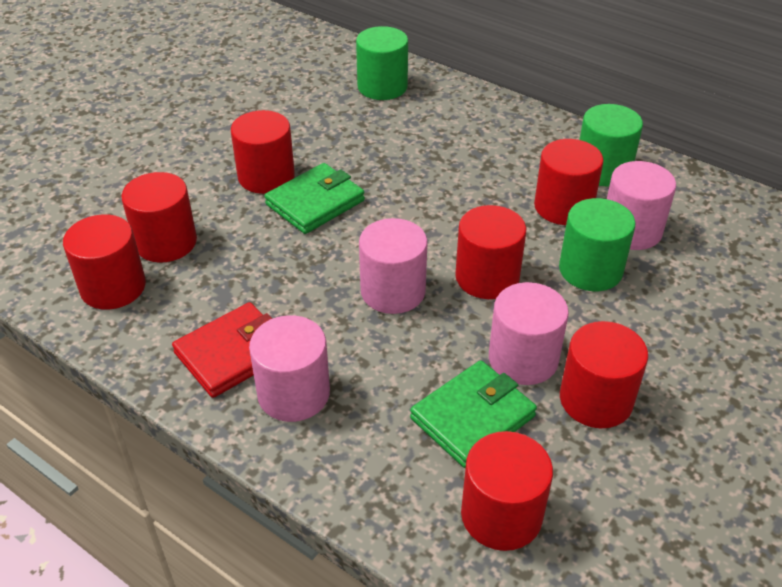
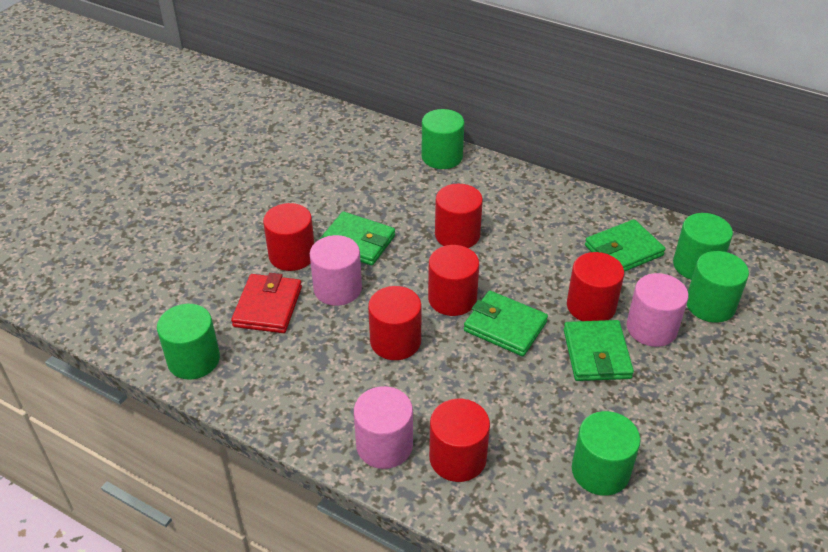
green cylinder: 3 -> 5
green wallet: 2 -> 4
pink cylinder: 4 -> 3
red cylinder: 7 -> 6

